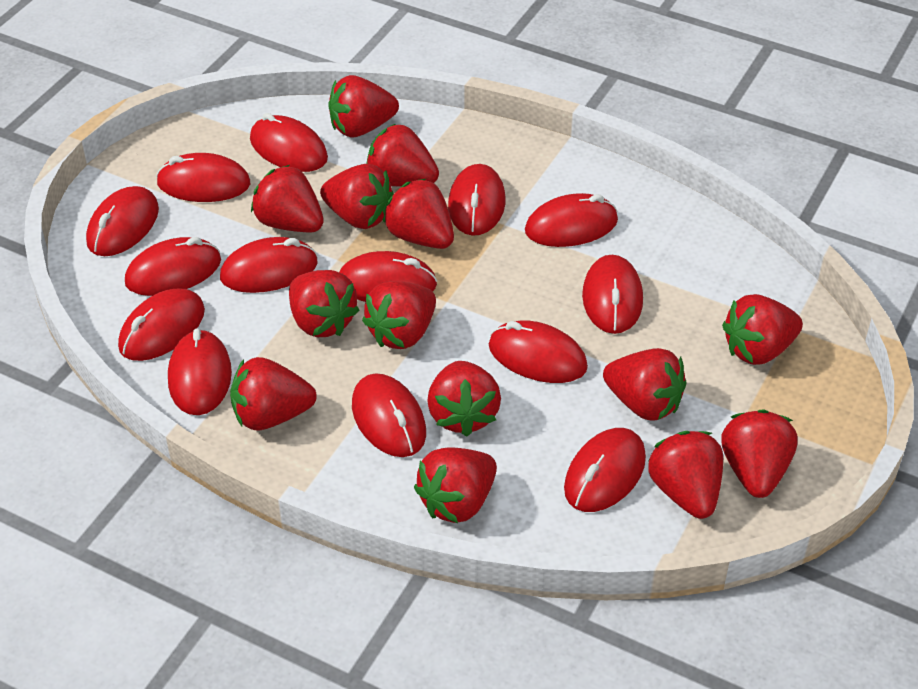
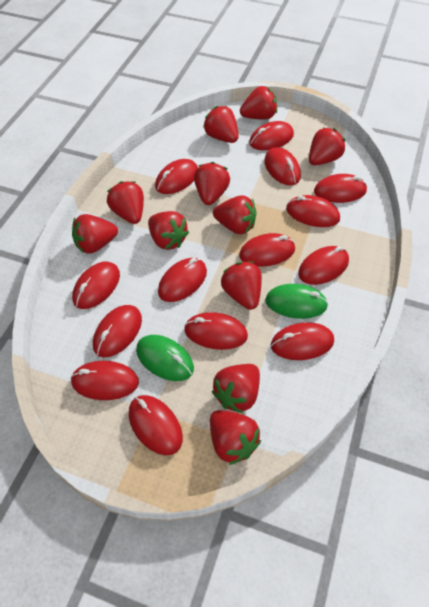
green mouse: 0 -> 2
red strawberry: 14 -> 11

